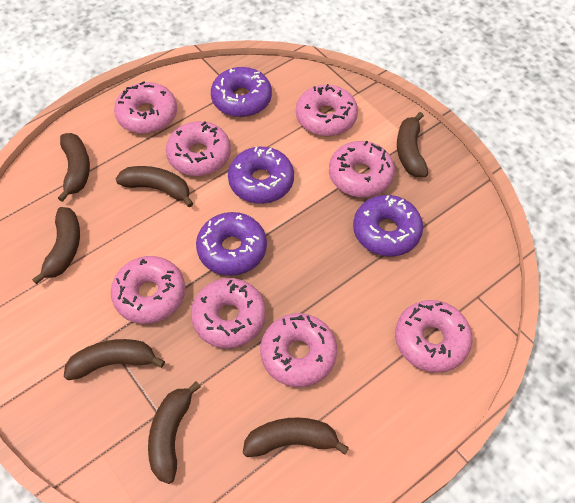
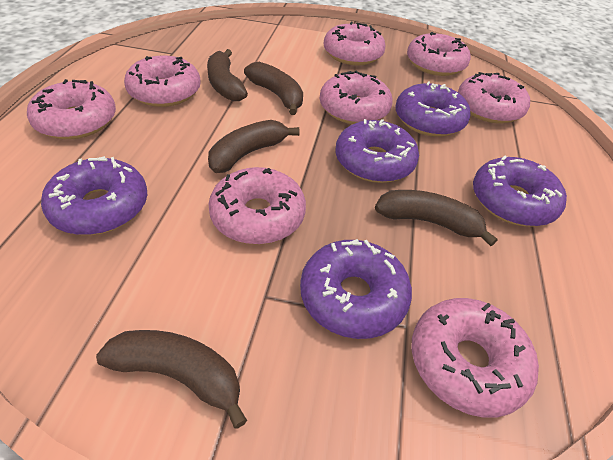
brown banana: 7 -> 5
purple donut: 4 -> 5

